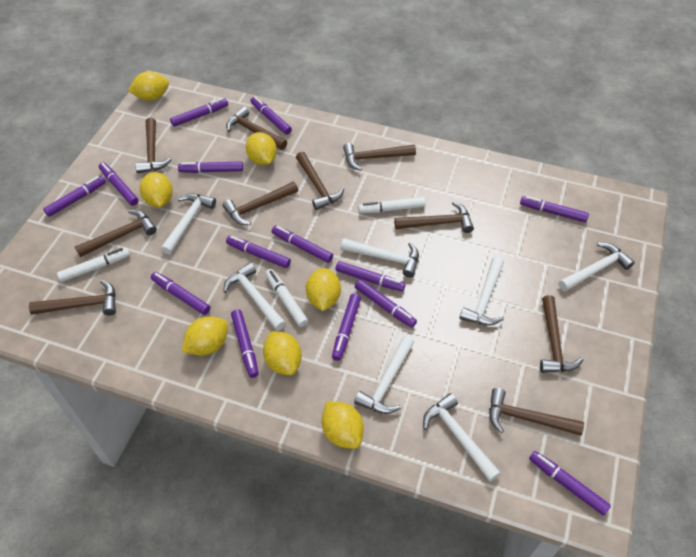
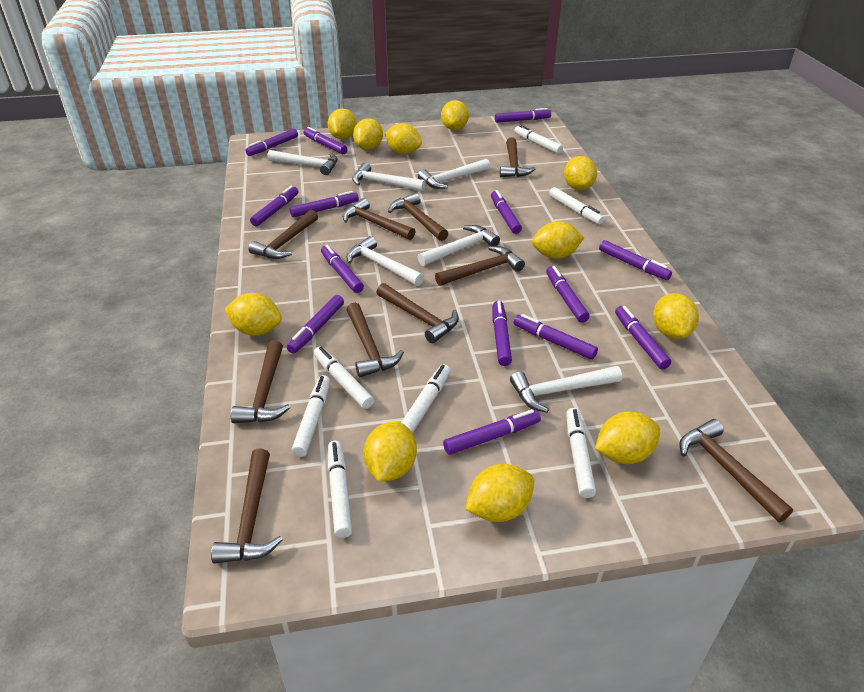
white hammer: 7 -> 6
white marker: 3 -> 7
yellow lemon: 7 -> 11

